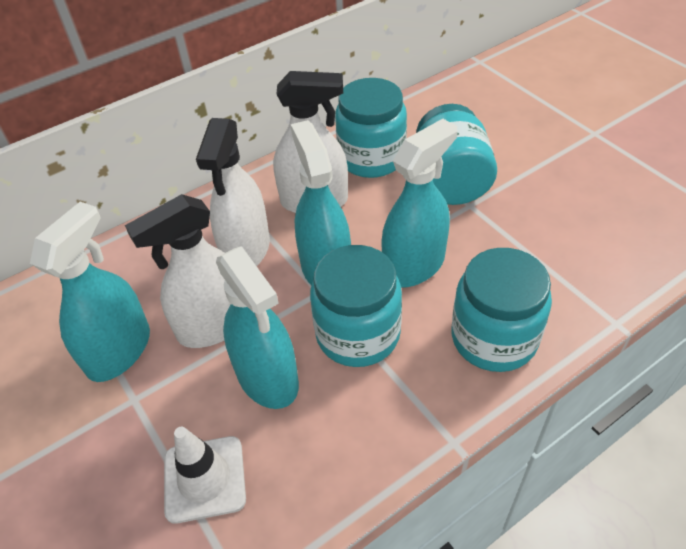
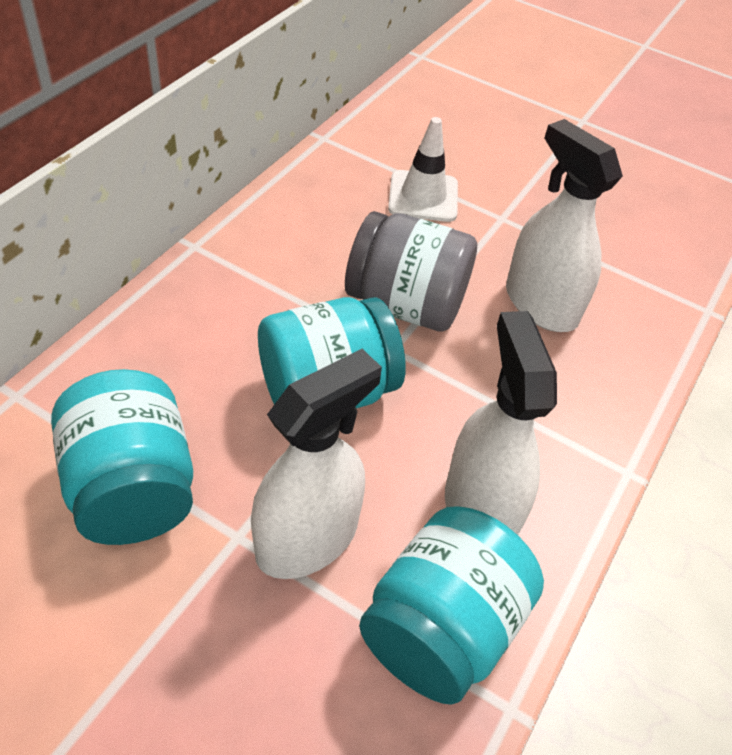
grey jar: 0 -> 1
turquoise jar: 4 -> 3
turquoise spray bottle: 4 -> 0

